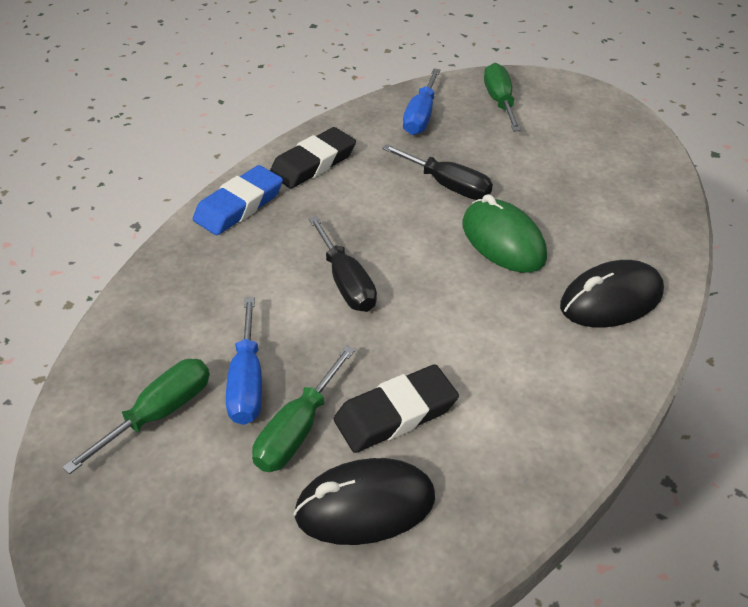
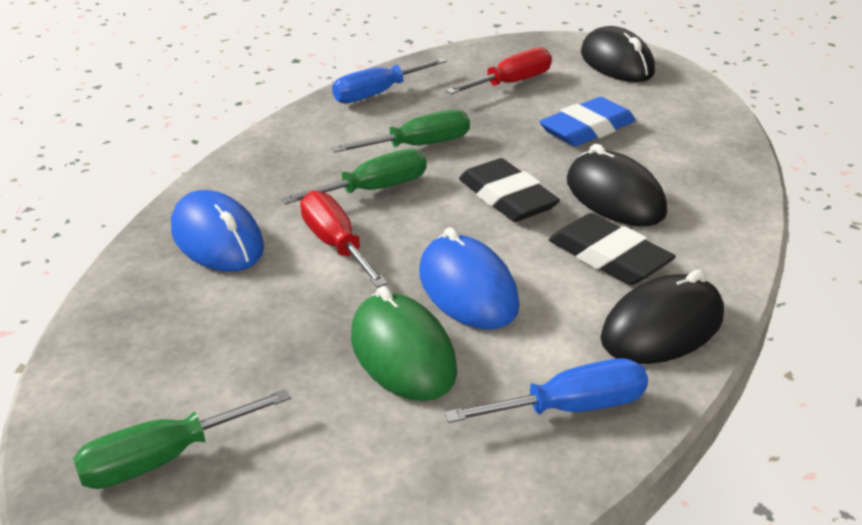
black mouse: 2 -> 3
black screwdriver: 2 -> 0
blue mouse: 0 -> 2
red screwdriver: 0 -> 2

